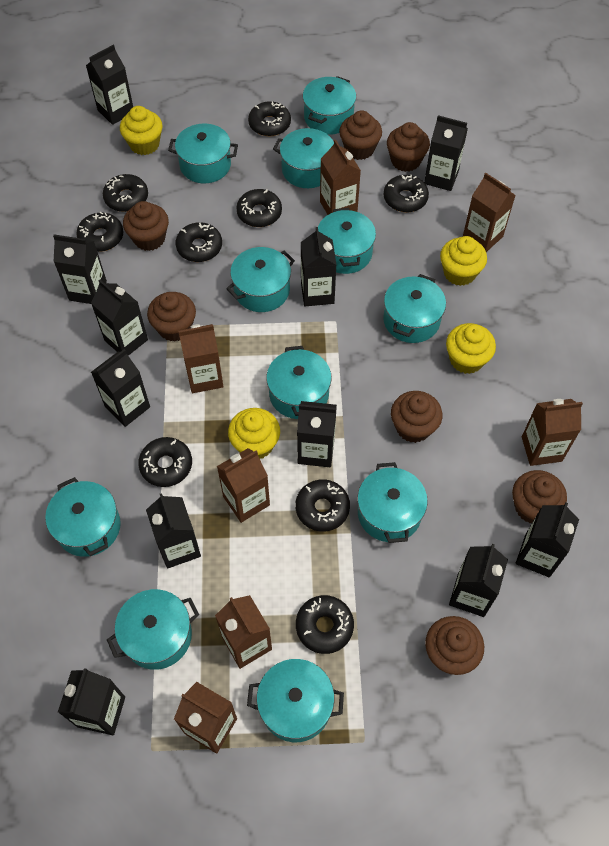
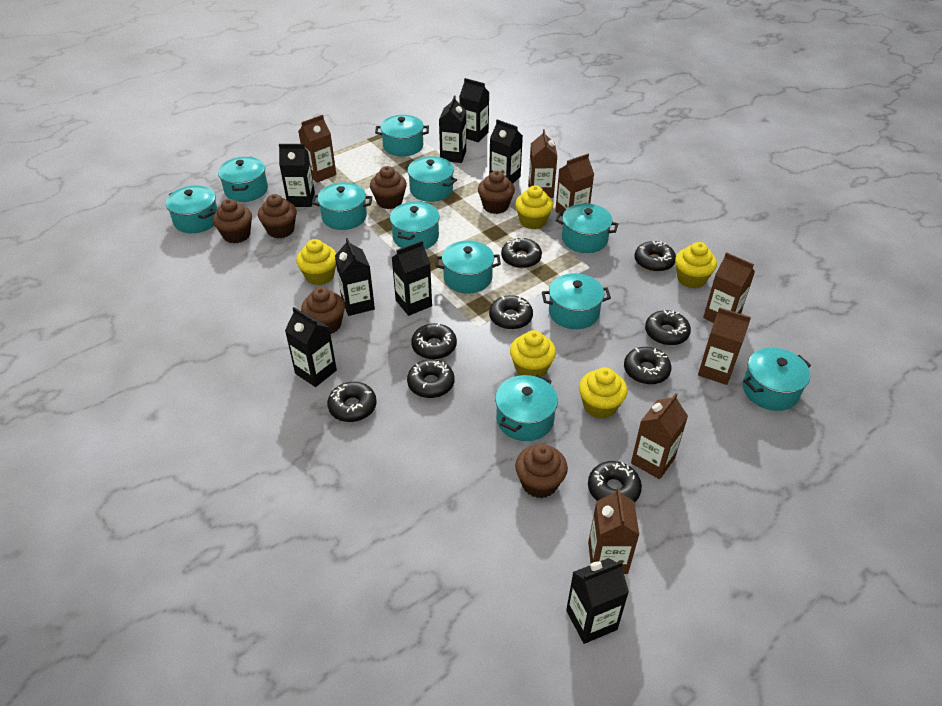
black carton: 11 -> 8
brown cupcake: 7 -> 6
yellow cupcake: 4 -> 5

